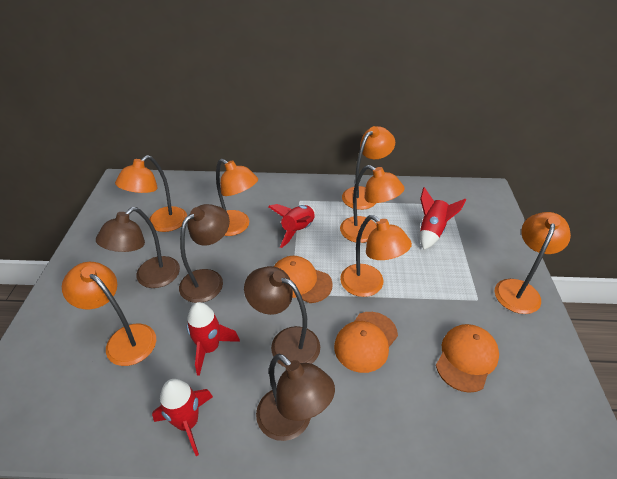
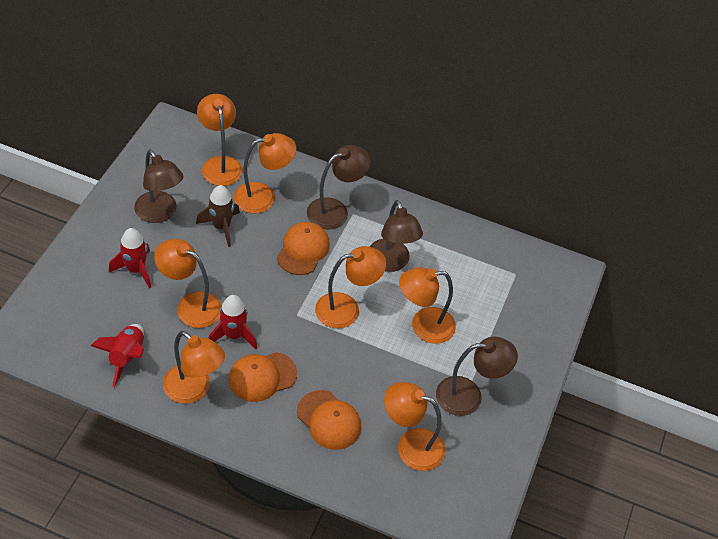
brown rocket: 0 -> 1
red rocket: 4 -> 3

